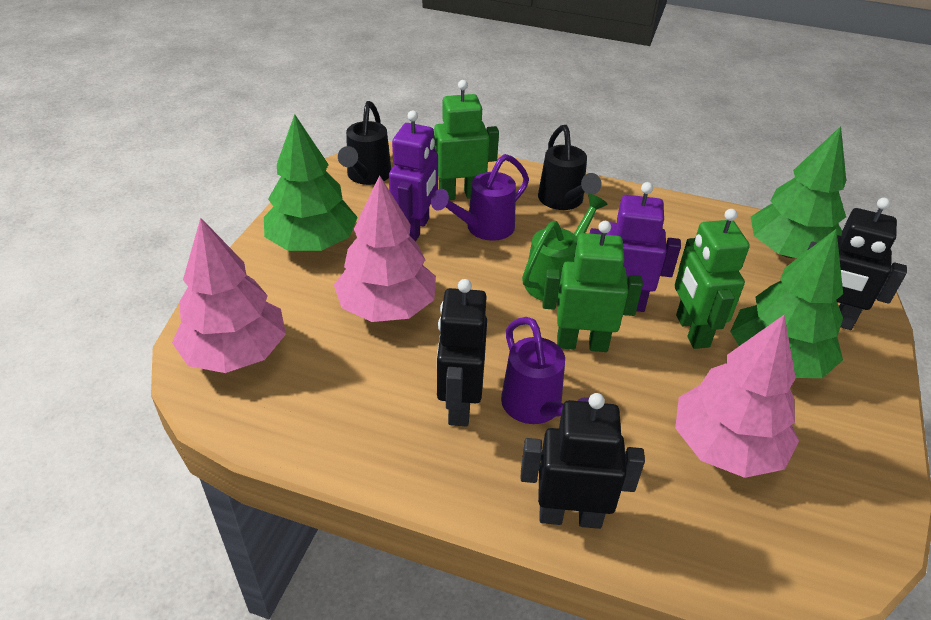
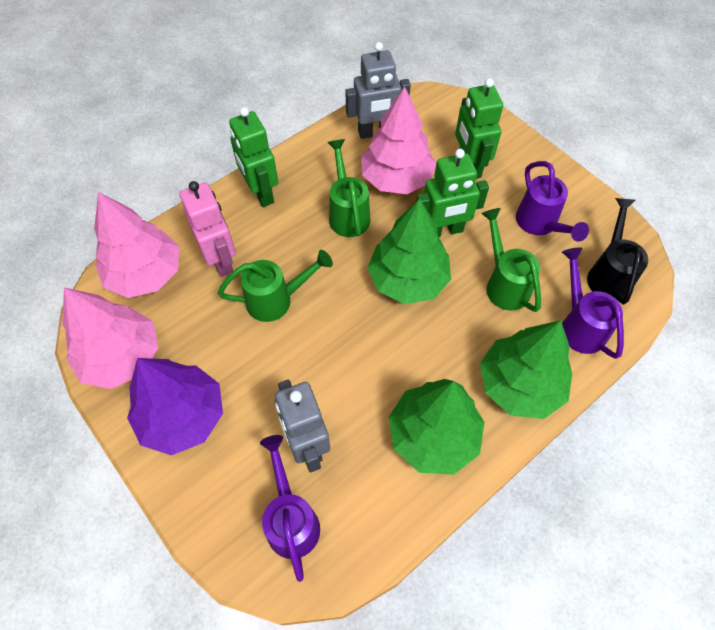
black robot: 3 -> 0
black watering can: 2 -> 1
green watering can: 1 -> 3
grey robot: 0 -> 2
pink robot: 0 -> 1
purple robot: 2 -> 0
purple tree: 0 -> 1
purple watering can: 2 -> 3

